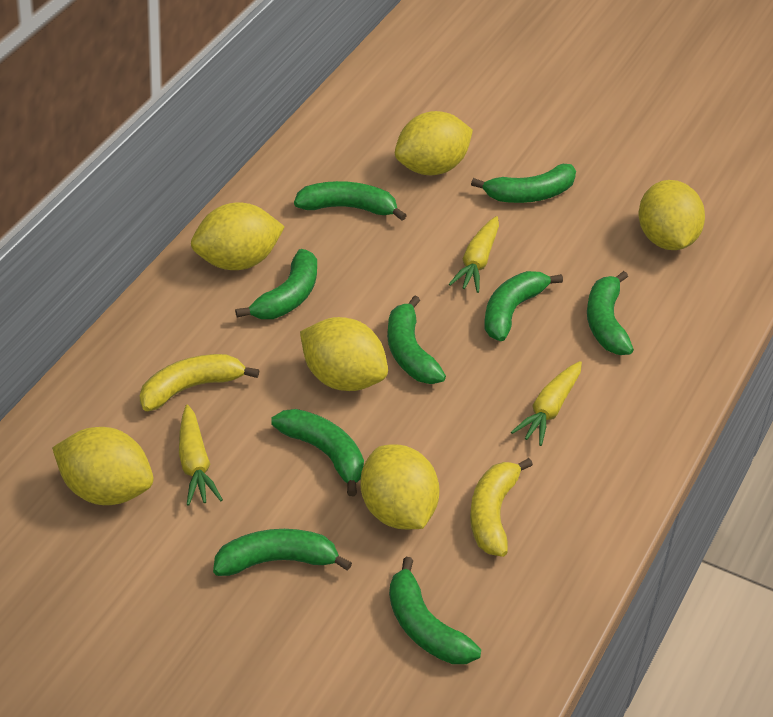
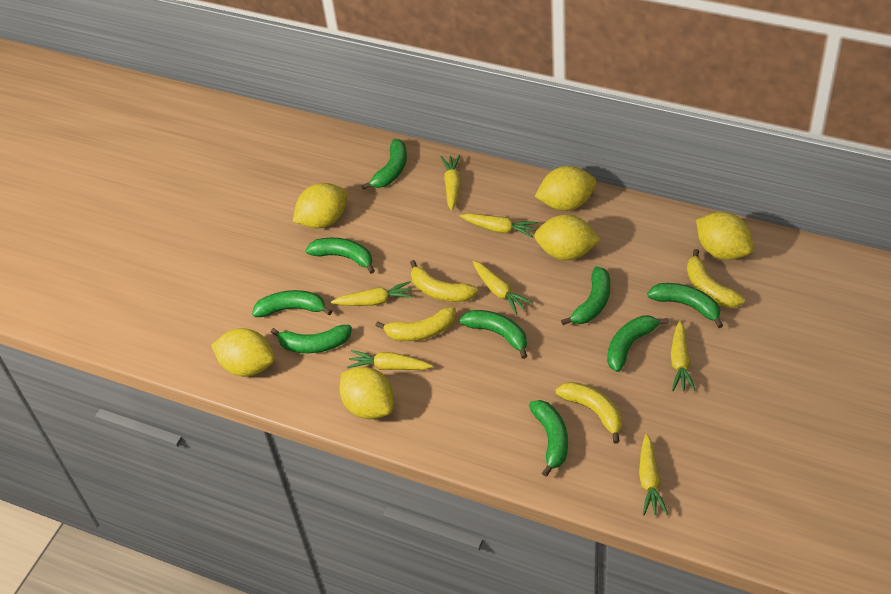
yellow banana: 2 -> 4
yellow carrot: 3 -> 7

